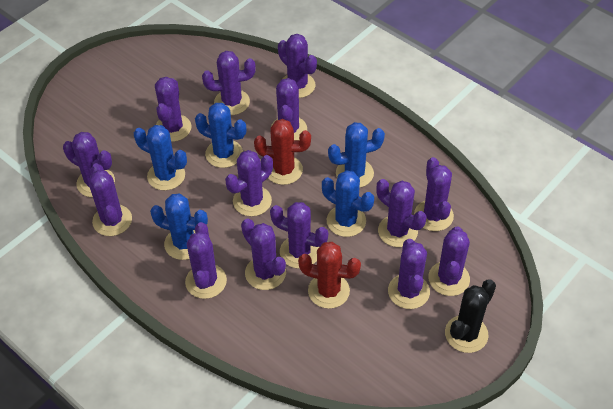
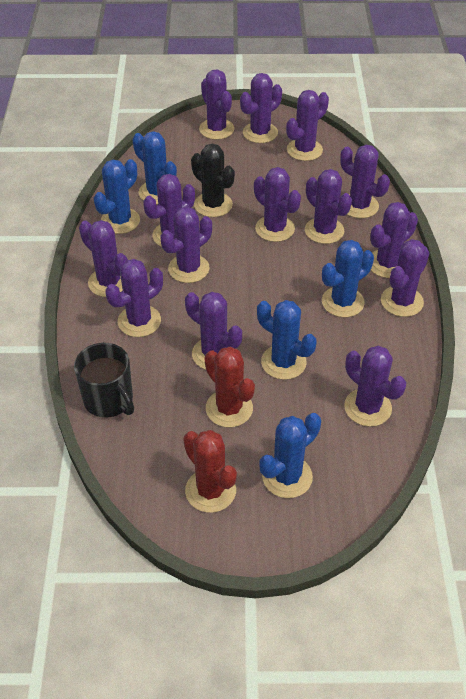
black mug: 0 -> 1

